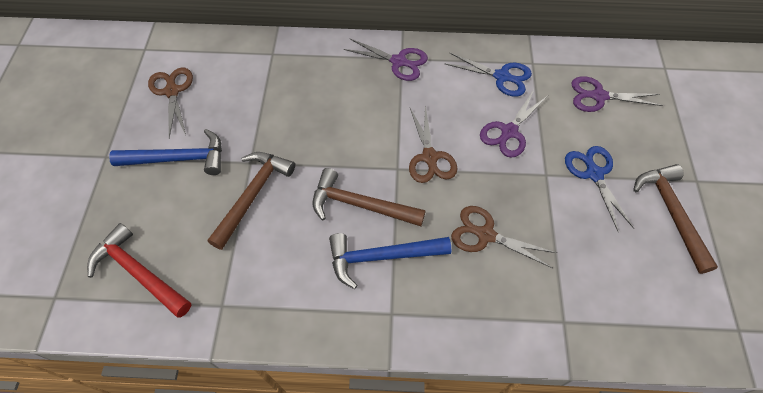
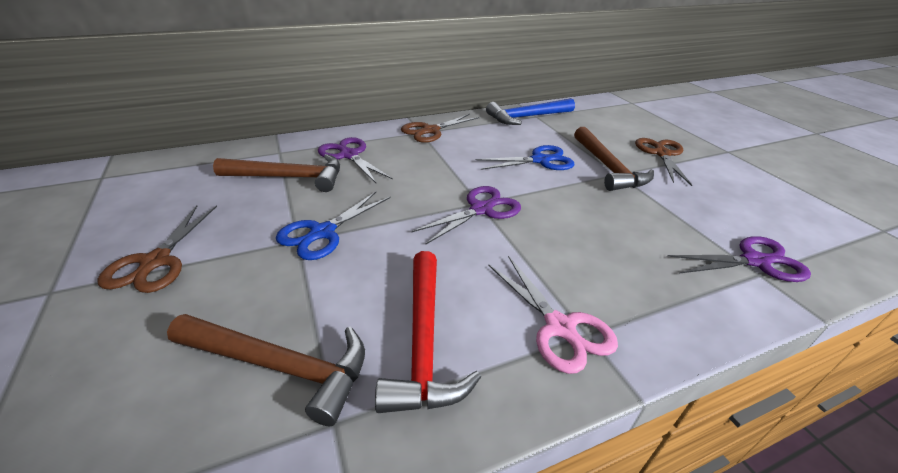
blue hammer: 2 -> 1
pink scissors: 0 -> 1

